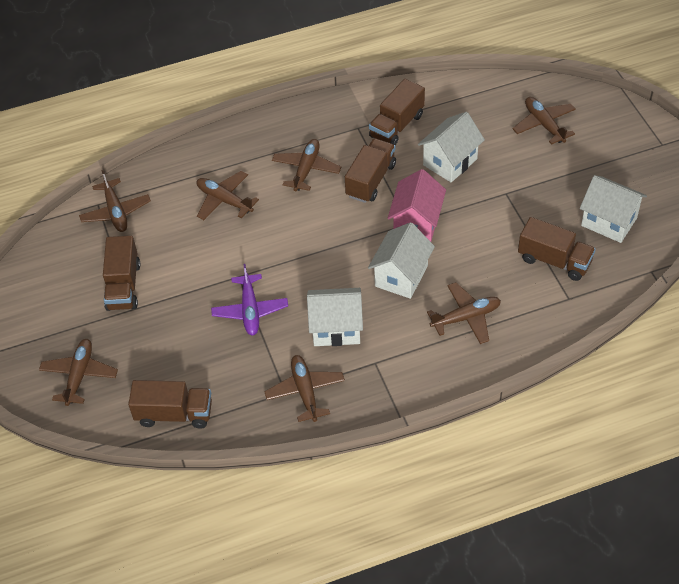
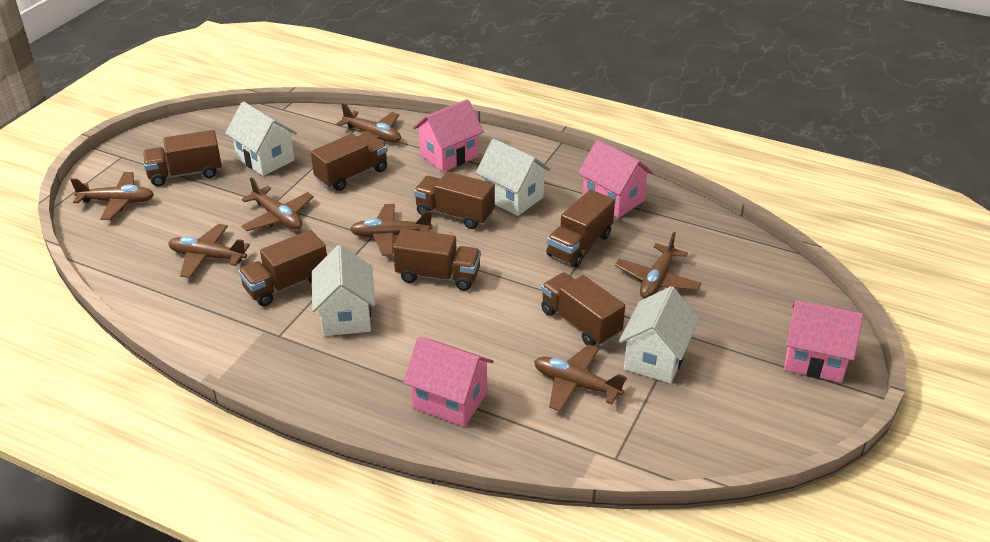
brown truck: 5 -> 7
pink house: 1 -> 4
purple plane: 1 -> 0

